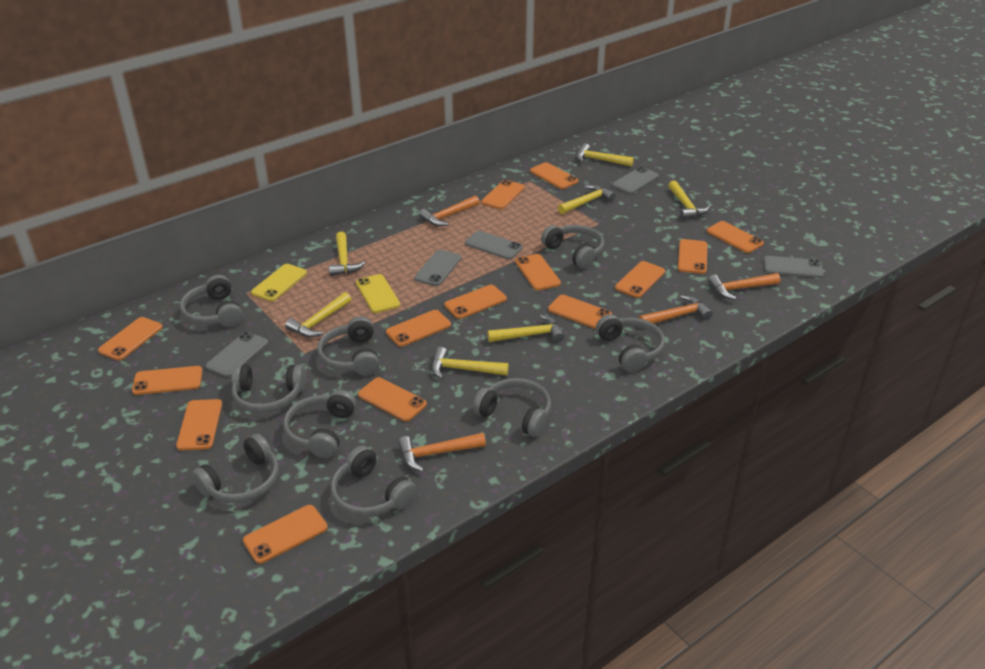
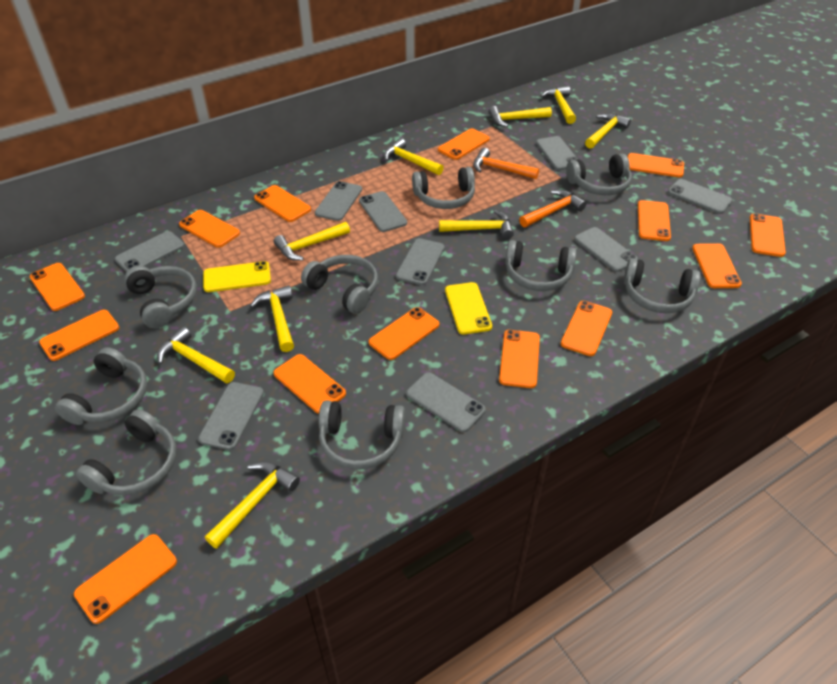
grey phone: 5 -> 9
orange hammer: 4 -> 2
yellow hammer: 7 -> 9

